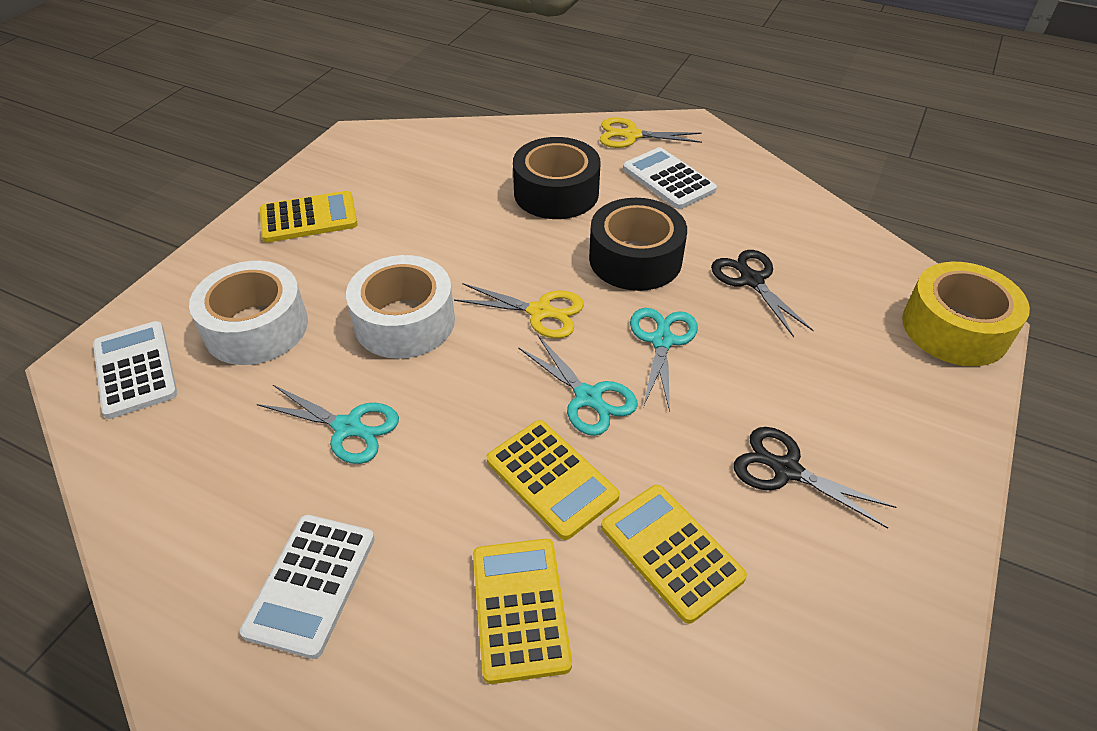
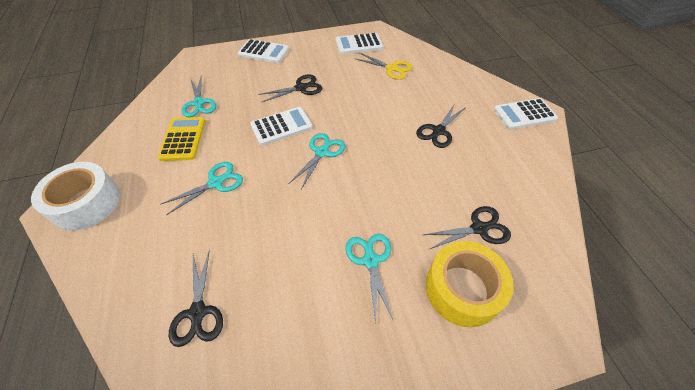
black scissors: 2 -> 4
black tape: 2 -> 0
turquoise scissors: 3 -> 4
white calculator: 3 -> 4
white tape: 2 -> 1
yellow calculator: 4 -> 1
yellow scissors: 2 -> 1

